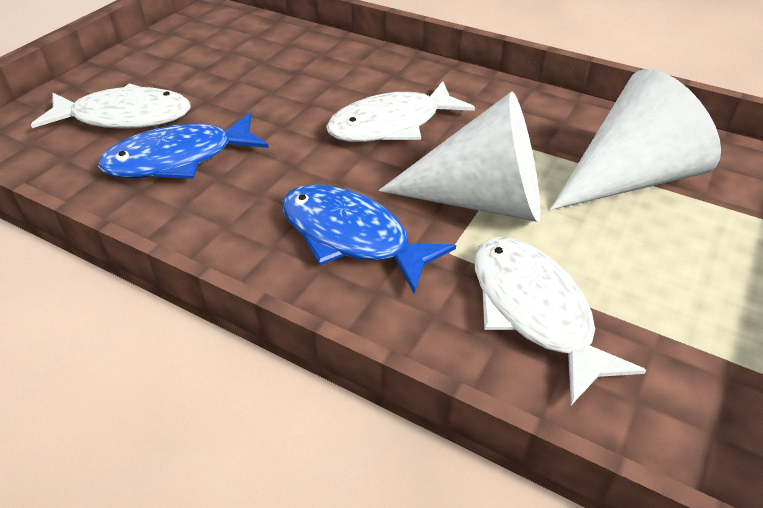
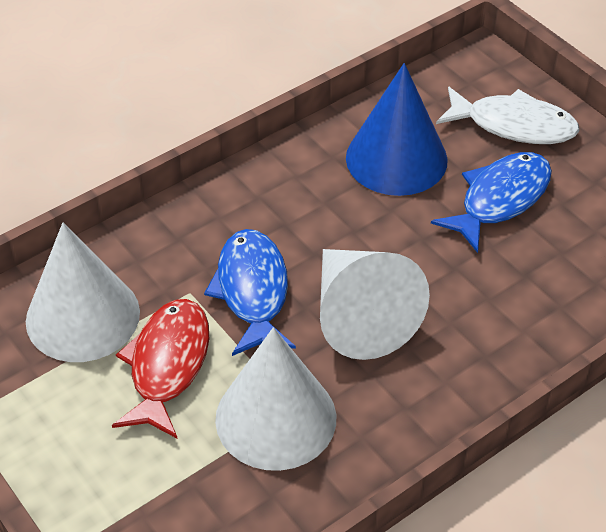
blue cone: 0 -> 1
red fish: 0 -> 1
white cone: 2 -> 3
white fish: 3 -> 1

